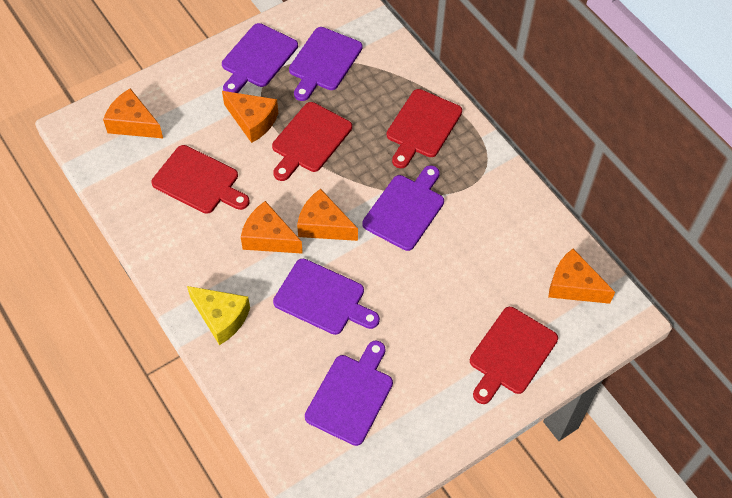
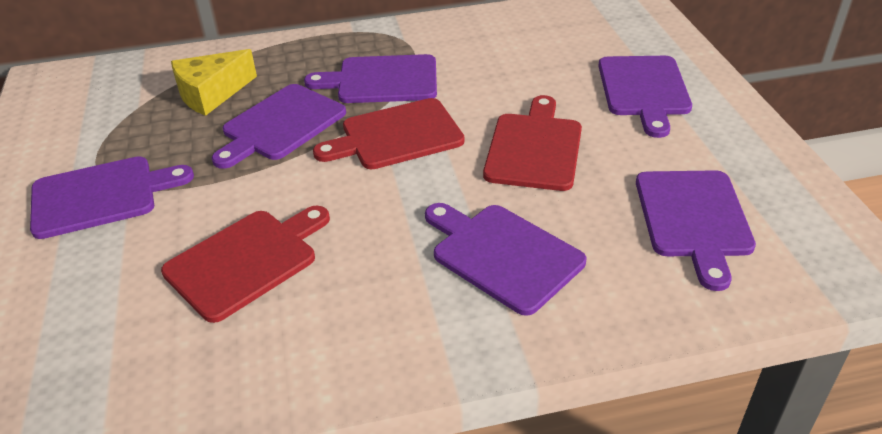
orange cheese: 5 -> 0
purple cutting board: 5 -> 6
red cutting board: 4 -> 3

